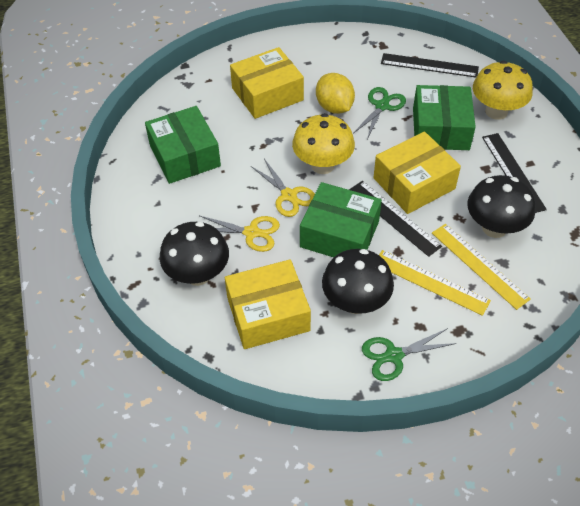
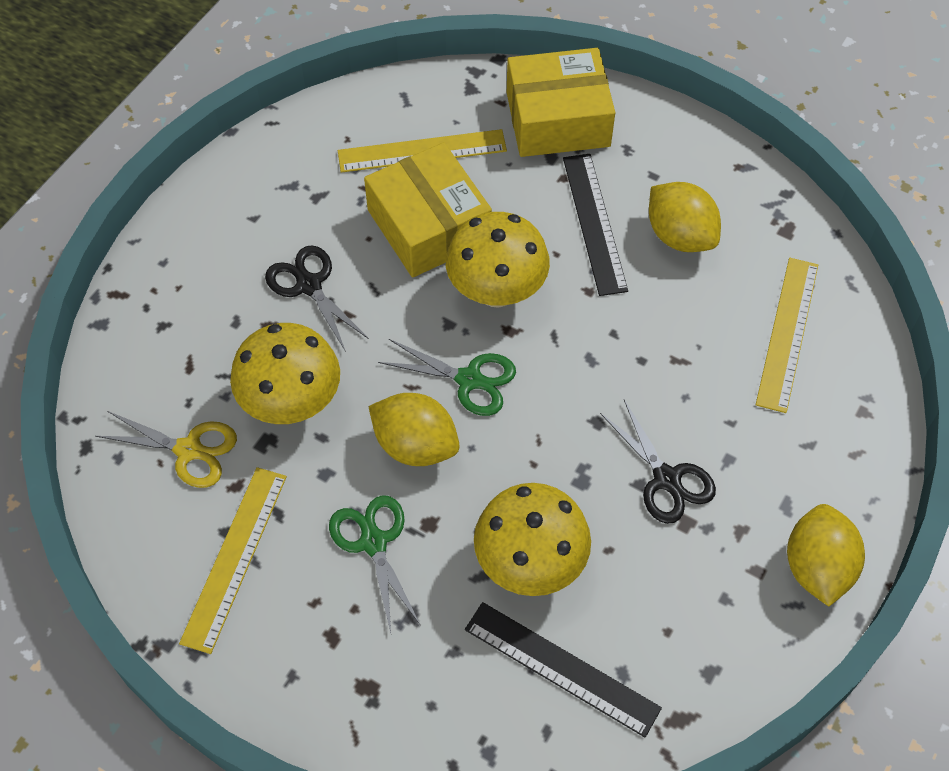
black mushroom: 3 -> 0
black ruler: 3 -> 2
black scissors: 0 -> 2
green box: 3 -> 0
yellow box: 3 -> 2
yellow lemon: 1 -> 3
yellow mushroom: 2 -> 3
yellow ruler: 2 -> 3
yellow scissors: 2 -> 1

